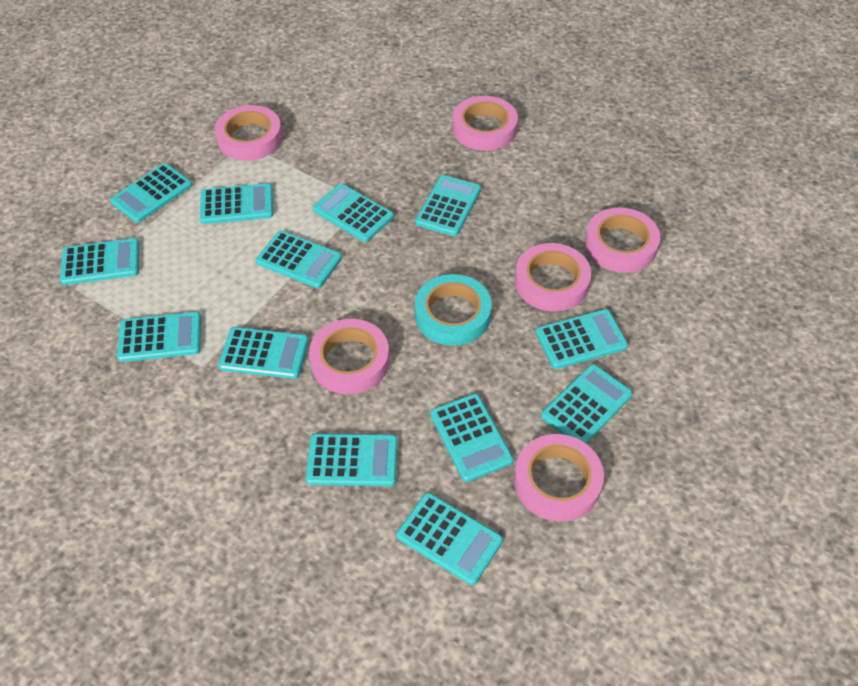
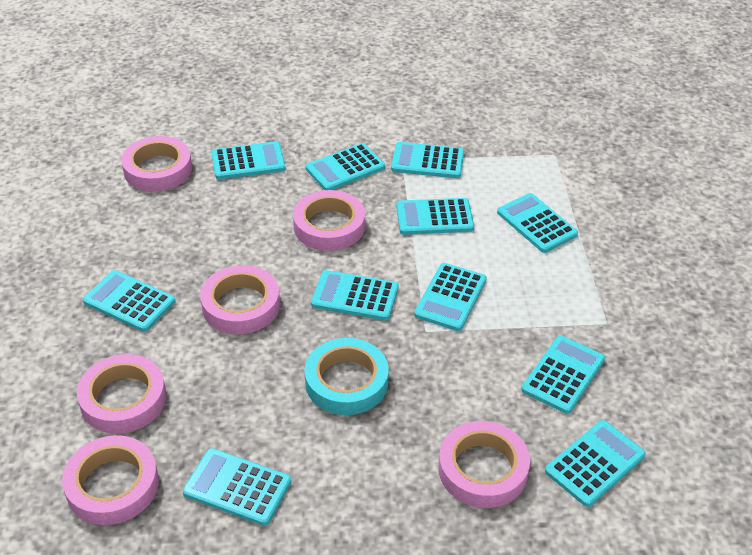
turquoise calculator: 13 -> 11

